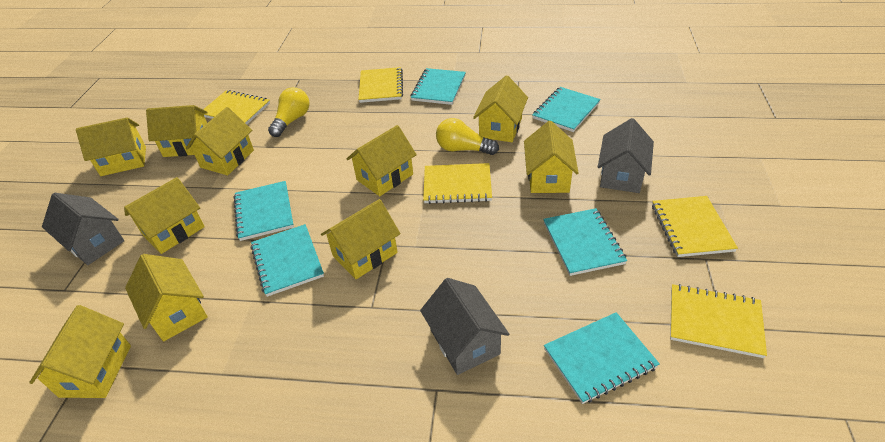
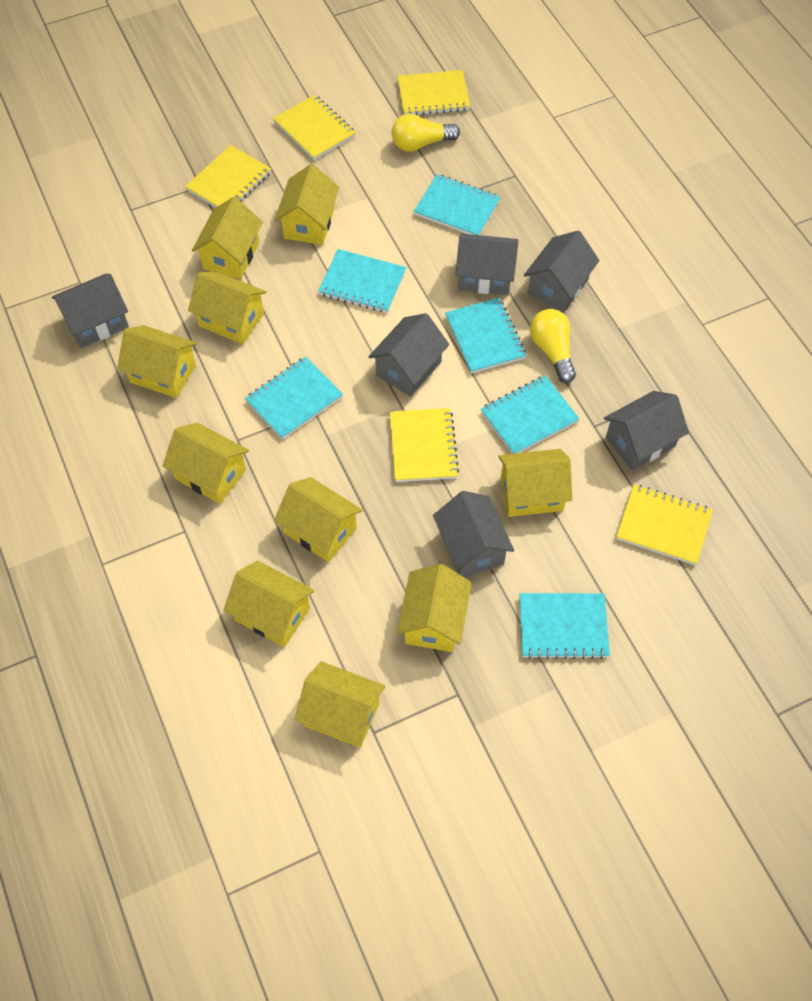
grey house: 3 -> 6

